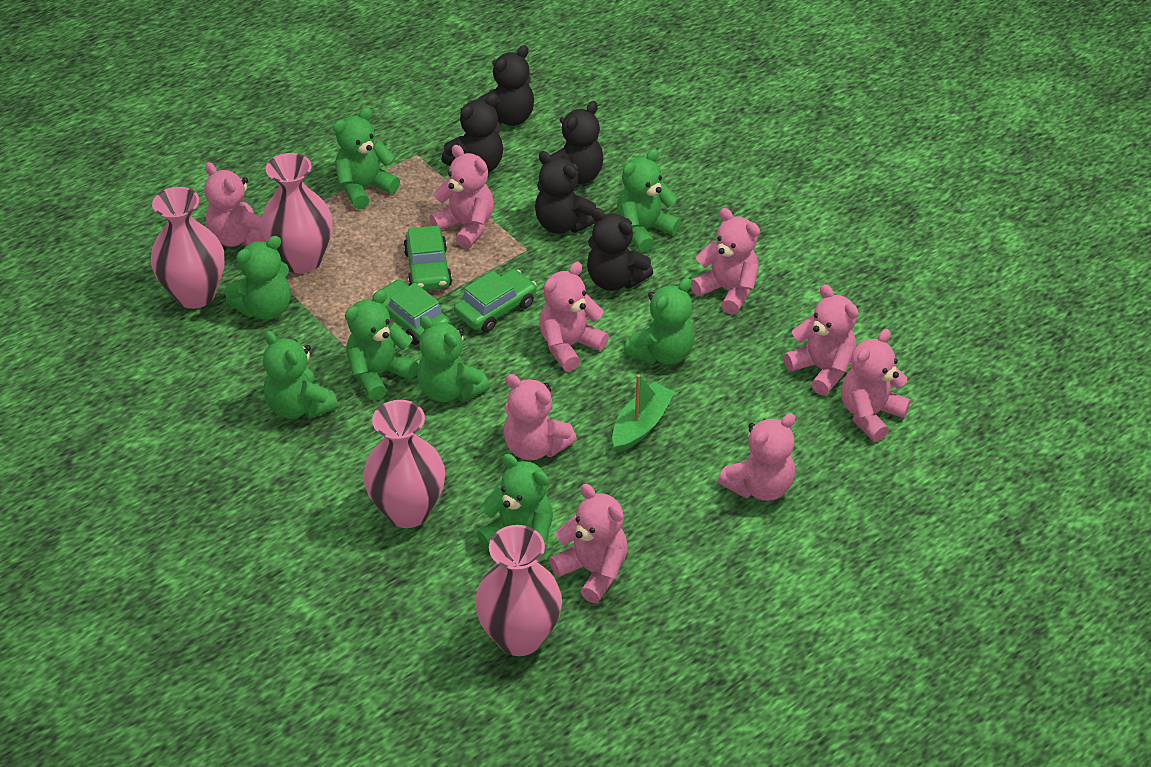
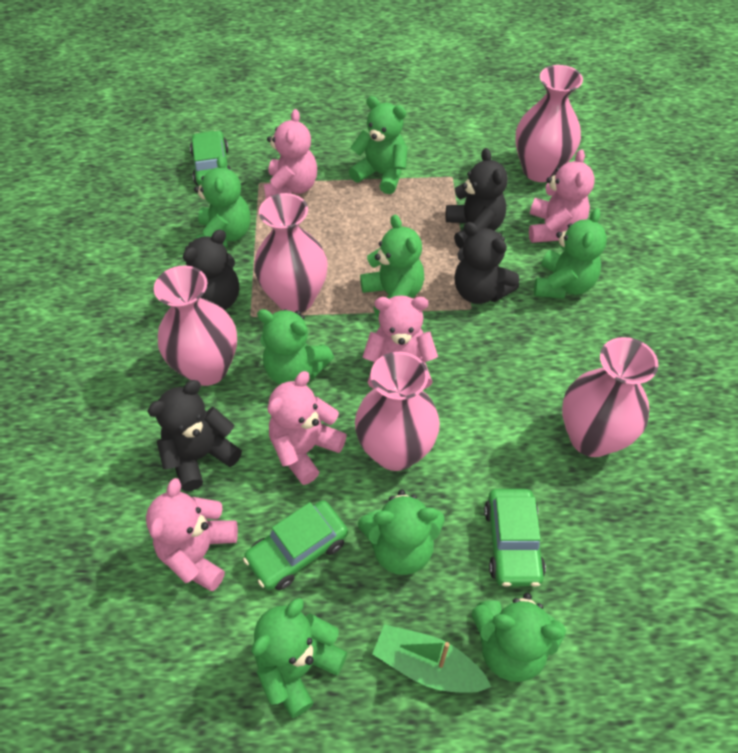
black teddy bear: 5 -> 4
pink teddy bear: 9 -> 5
pink vase: 4 -> 5

